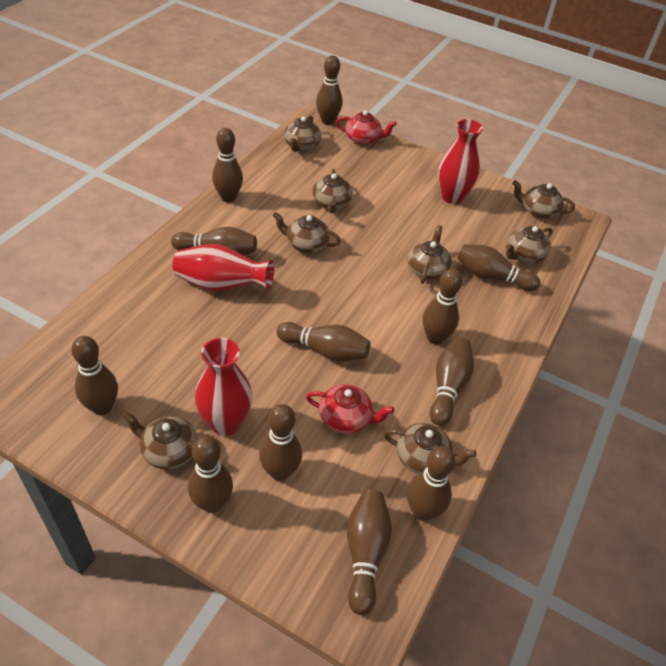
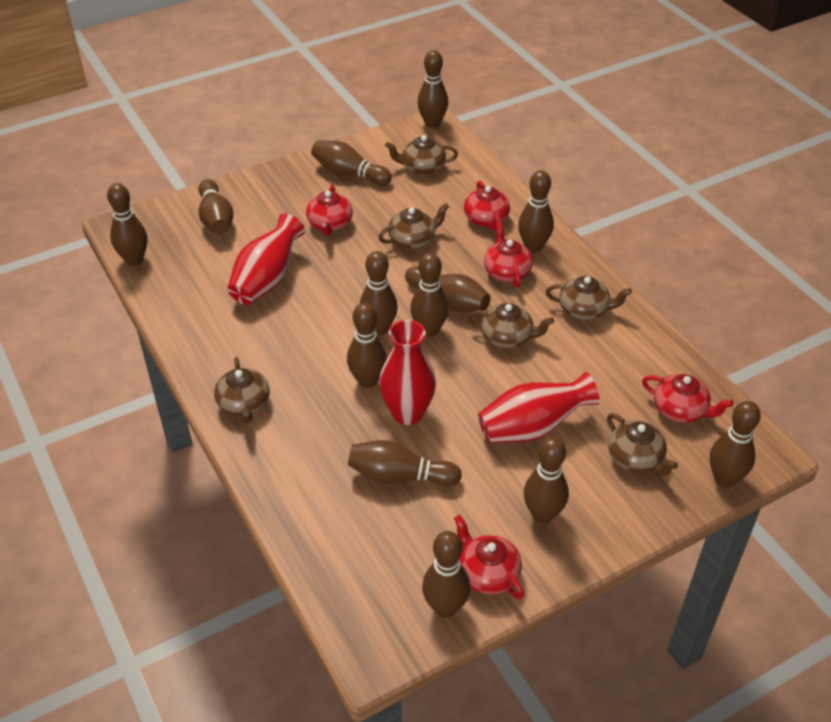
brown bowling pin: 12 -> 13
brown teapot: 8 -> 6
red teapot: 2 -> 5

